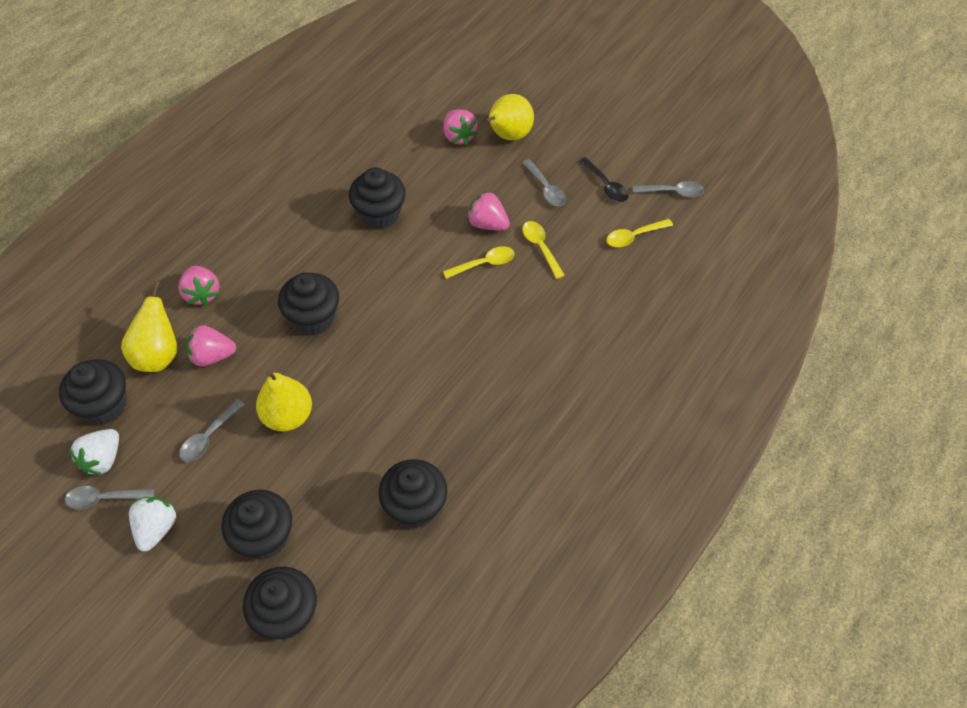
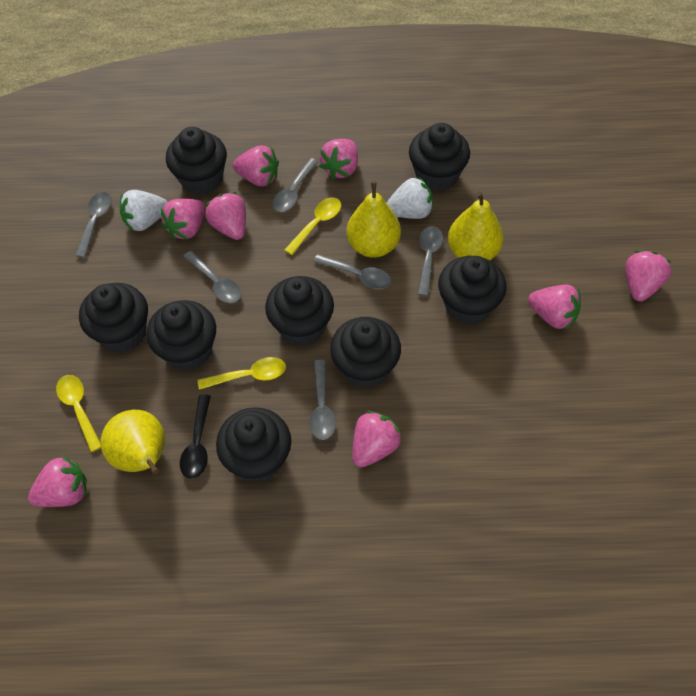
black cupcake: 6 -> 8
grey spoon: 4 -> 6
pink strawberry: 4 -> 8

